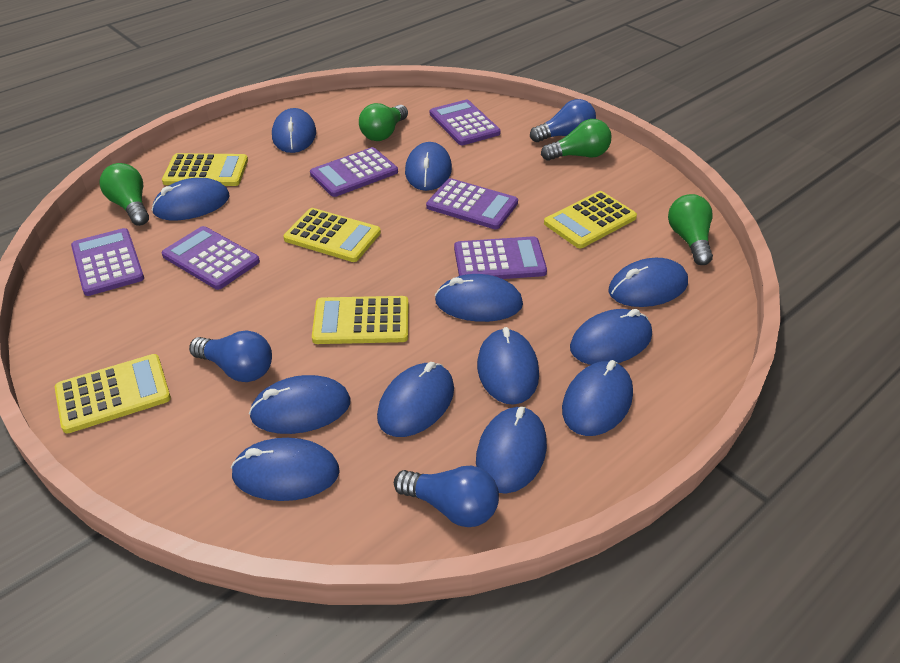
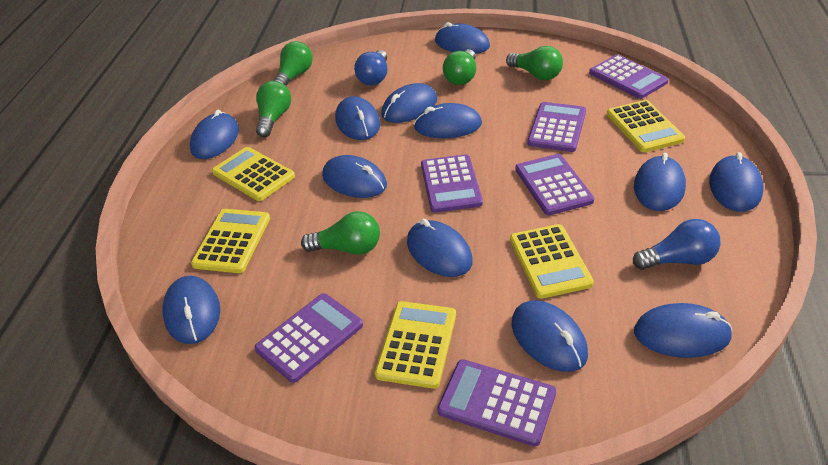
blue light bulb: 3 -> 2
green light bulb: 4 -> 5

